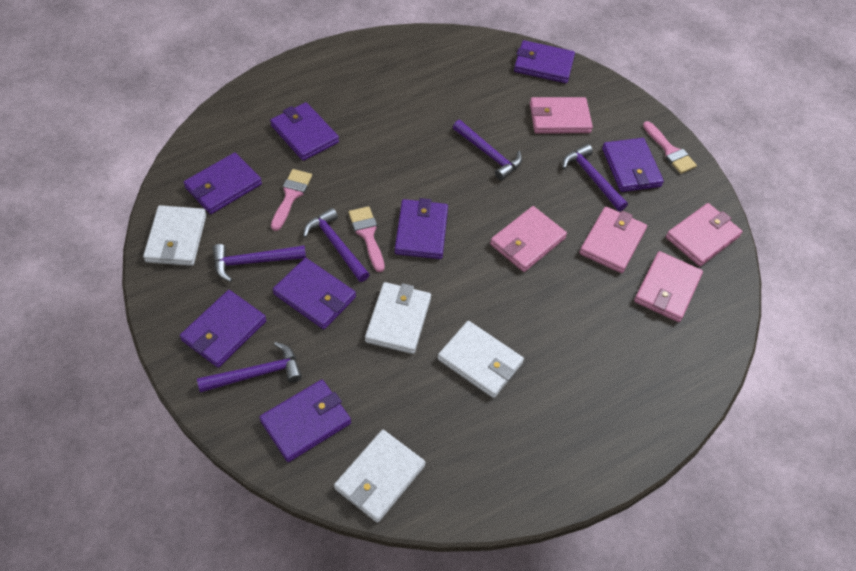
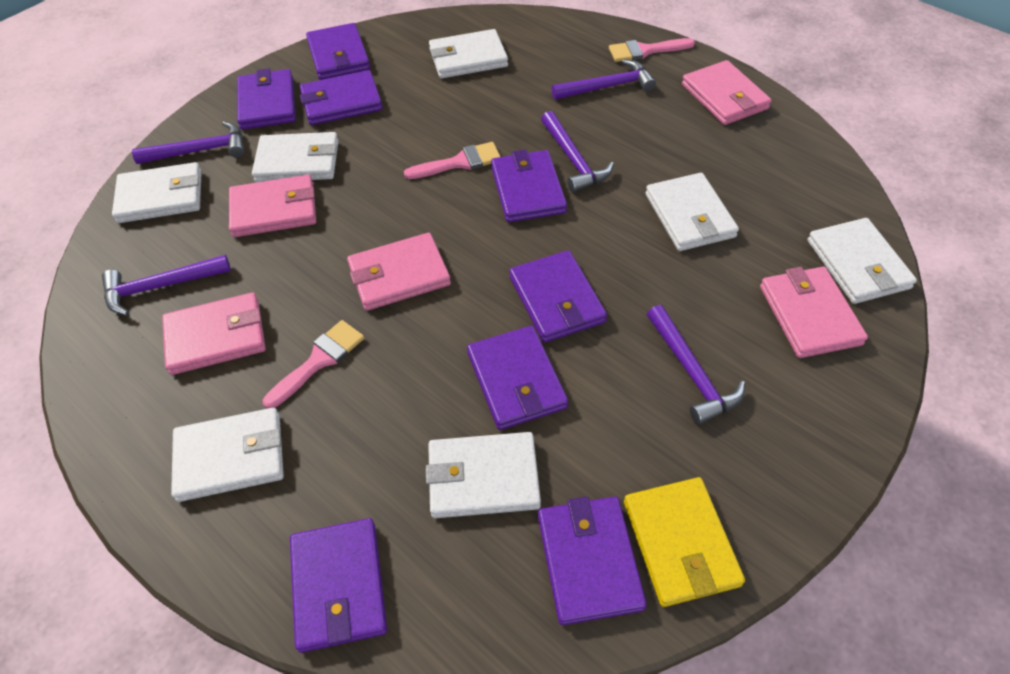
white wallet: 4 -> 7
yellow wallet: 0 -> 1

